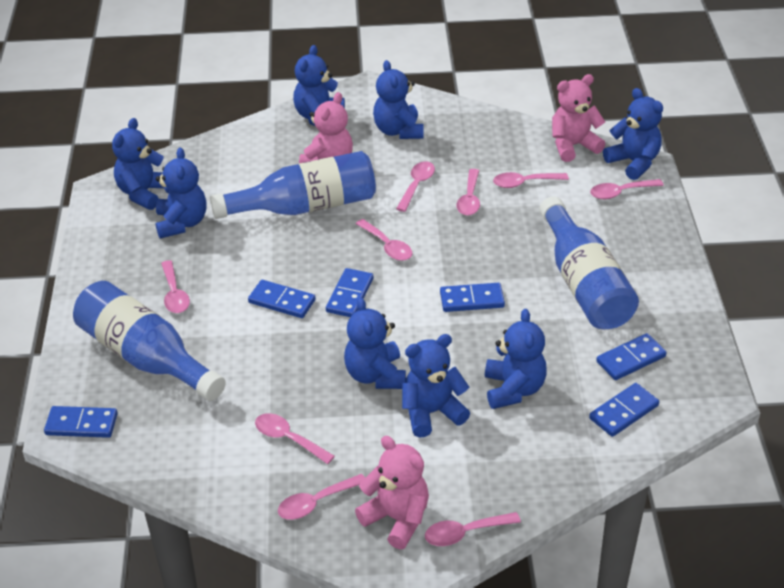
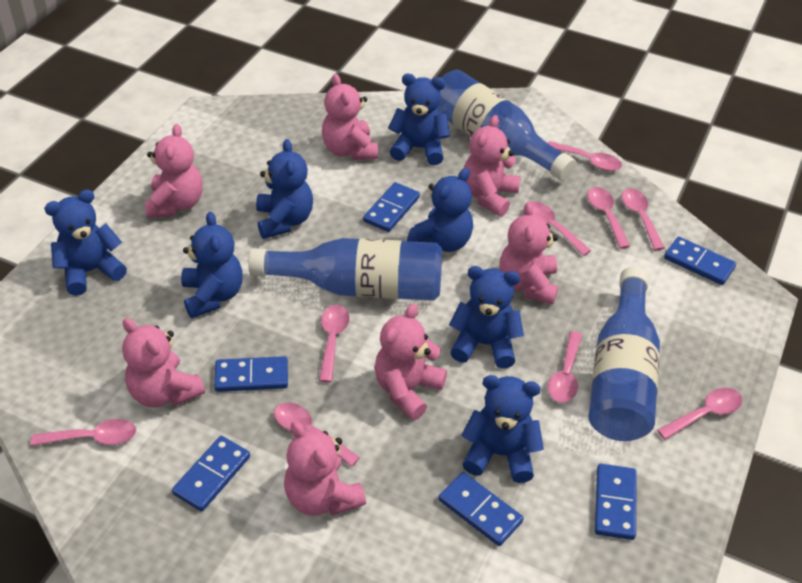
blue teddy bear: 8 -> 7
pink teddy bear: 3 -> 7

